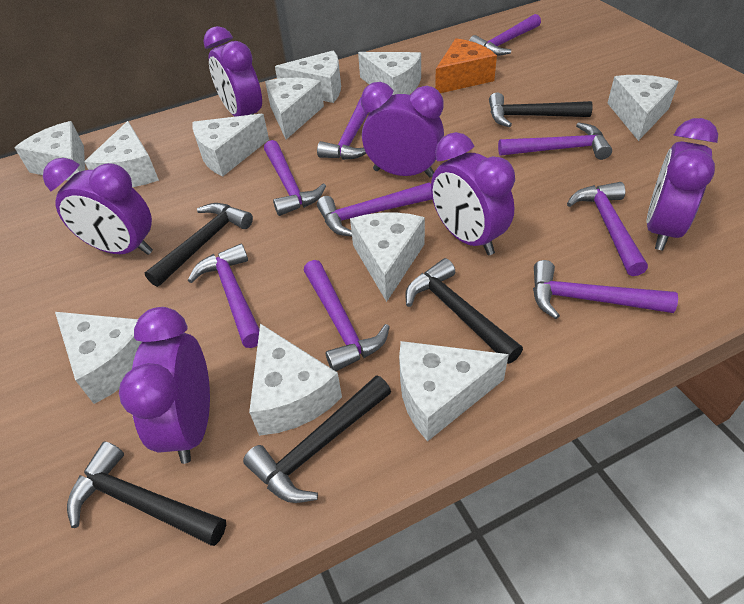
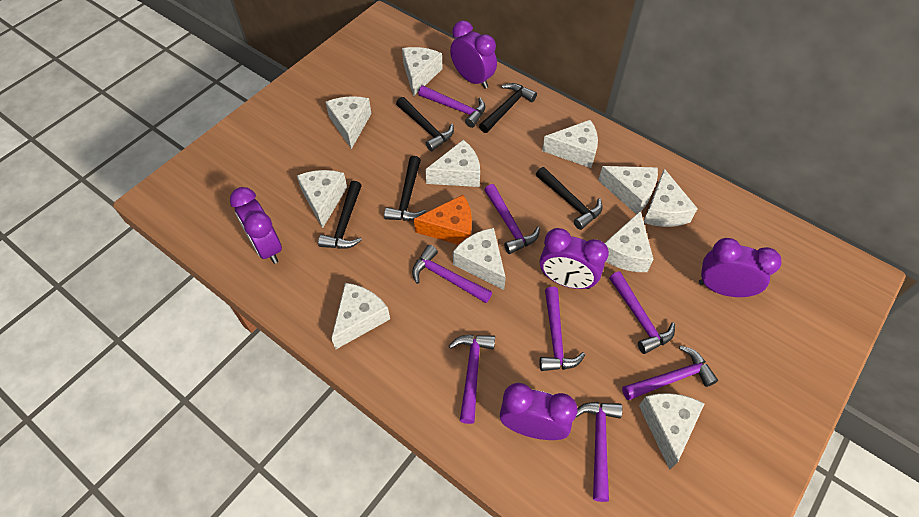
purple clock: 6 -> 5
purple hammer: 9 -> 8

